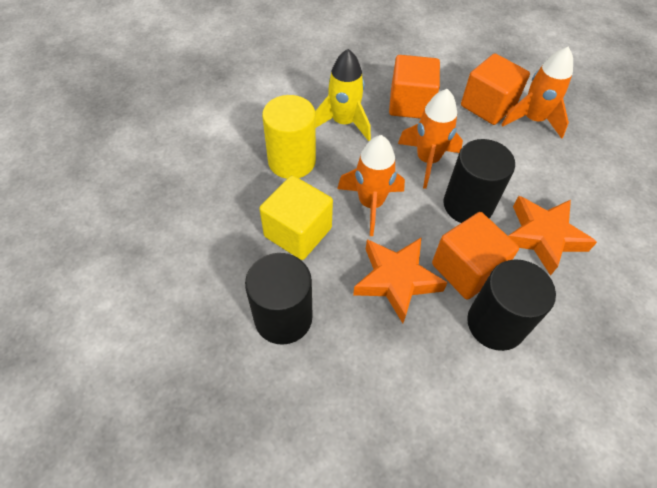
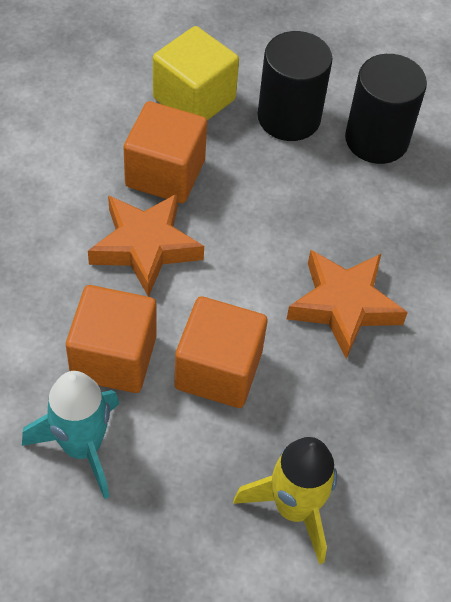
black cylinder: 3 -> 2
orange rocket: 3 -> 0
turquoise rocket: 0 -> 1
yellow cylinder: 1 -> 0

